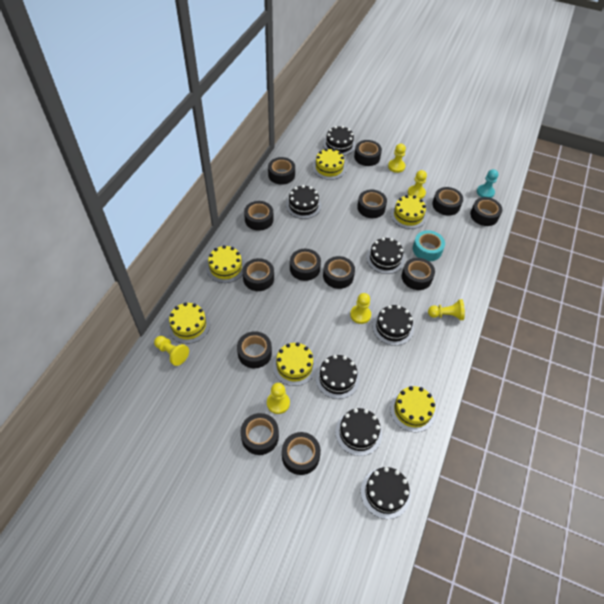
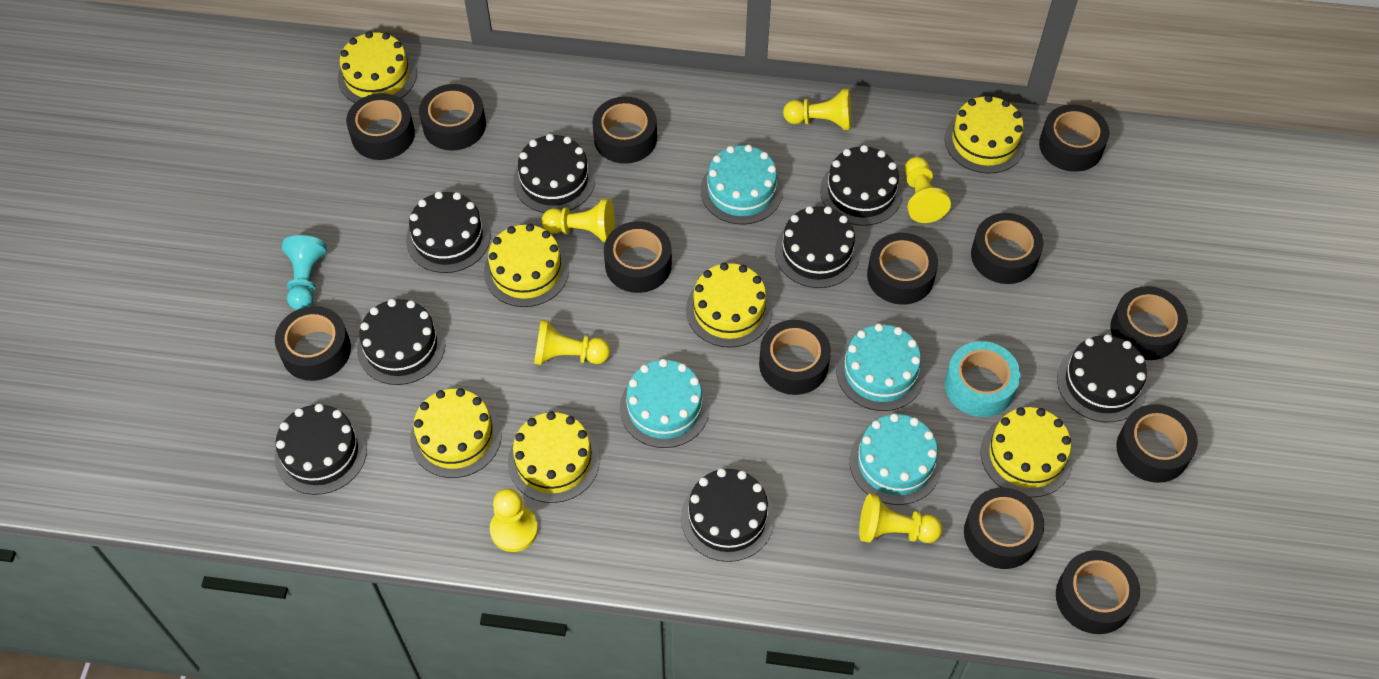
black cake: 7 -> 8
turquoise cake: 0 -> 4
yellow cake: 6 -> 7

